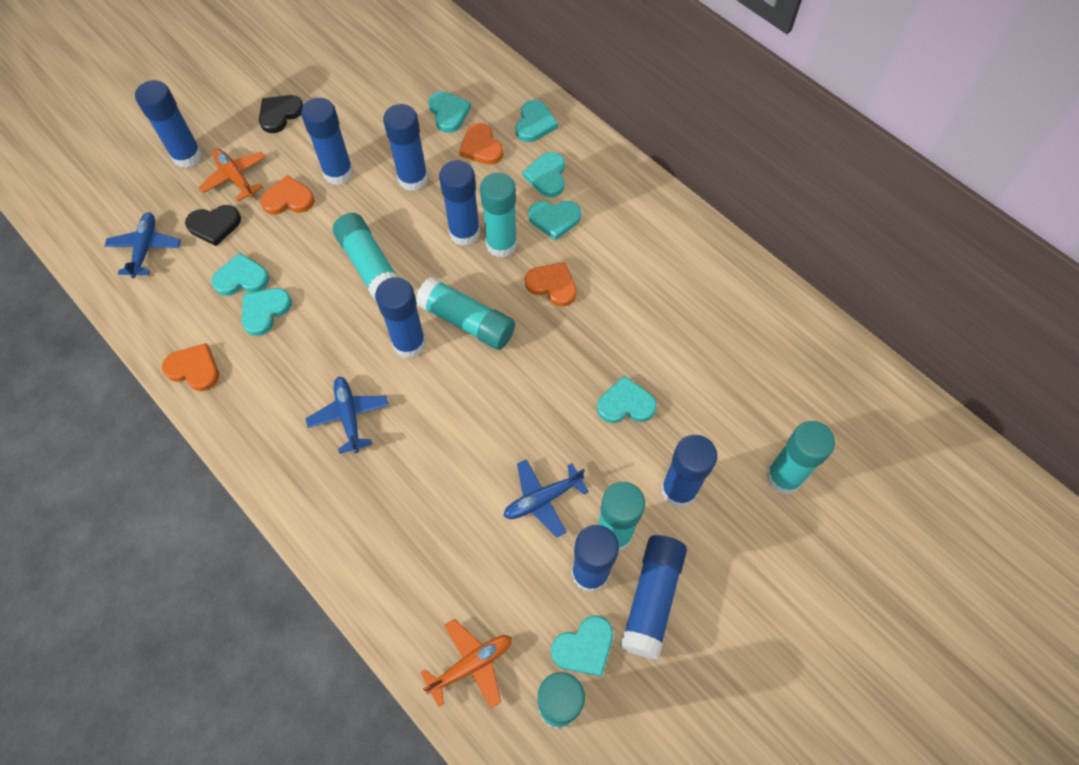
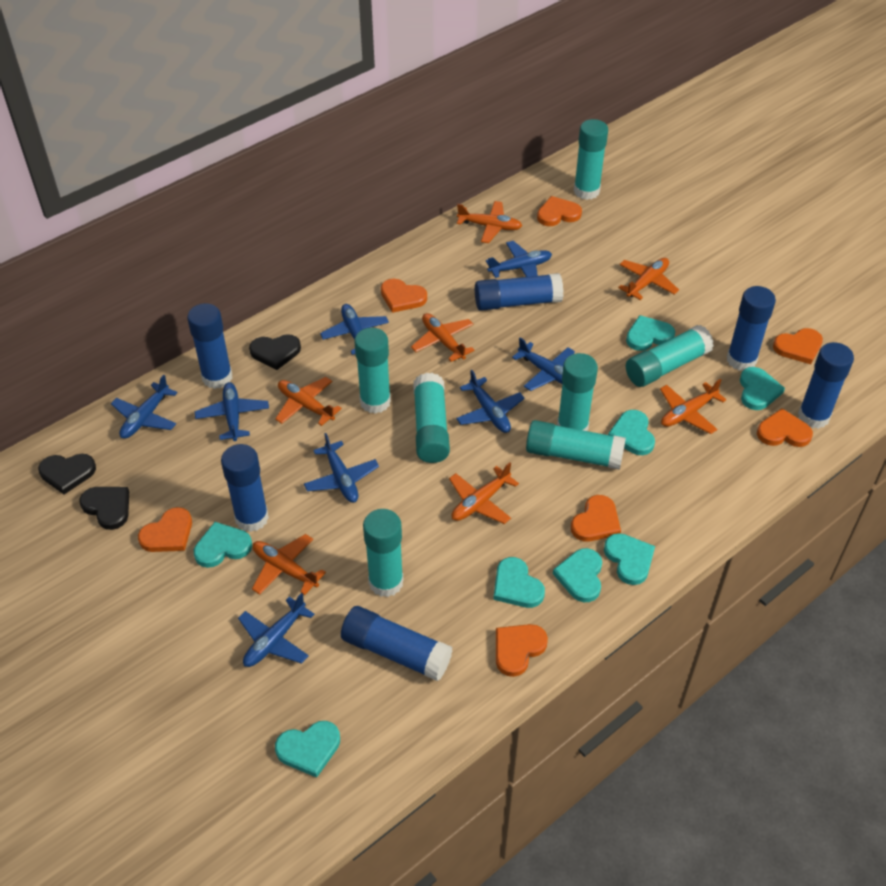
black heart: 2 -> 3
blue glue stick: 8 -> 6
blue plane: 3 -> 8
orange heart: 4 -> 7
orange plane: 2 -> 7
turquoise glue stick: 6 -> 7

